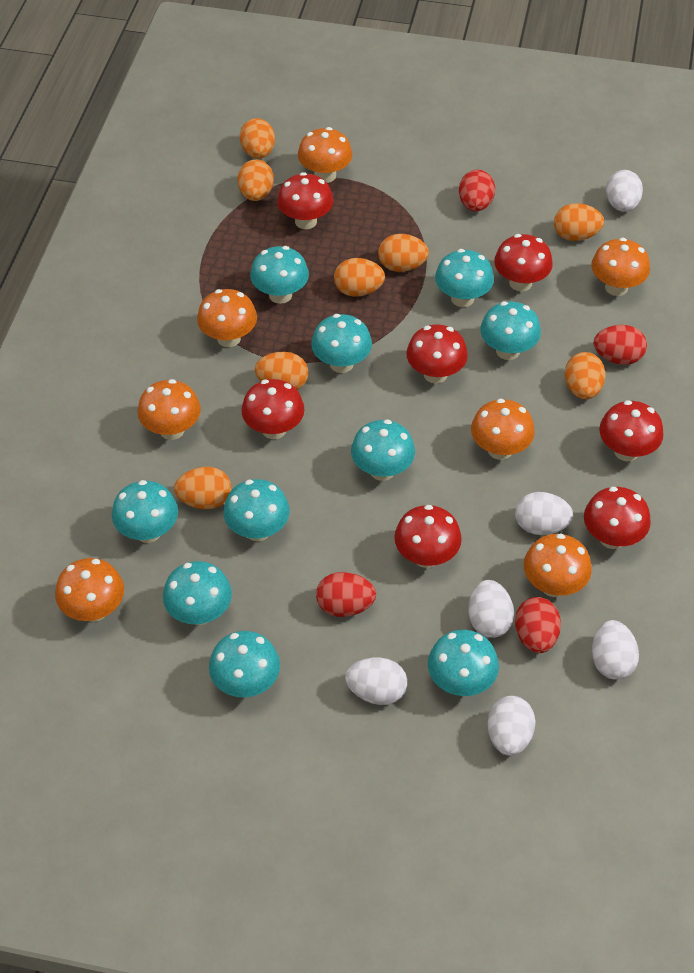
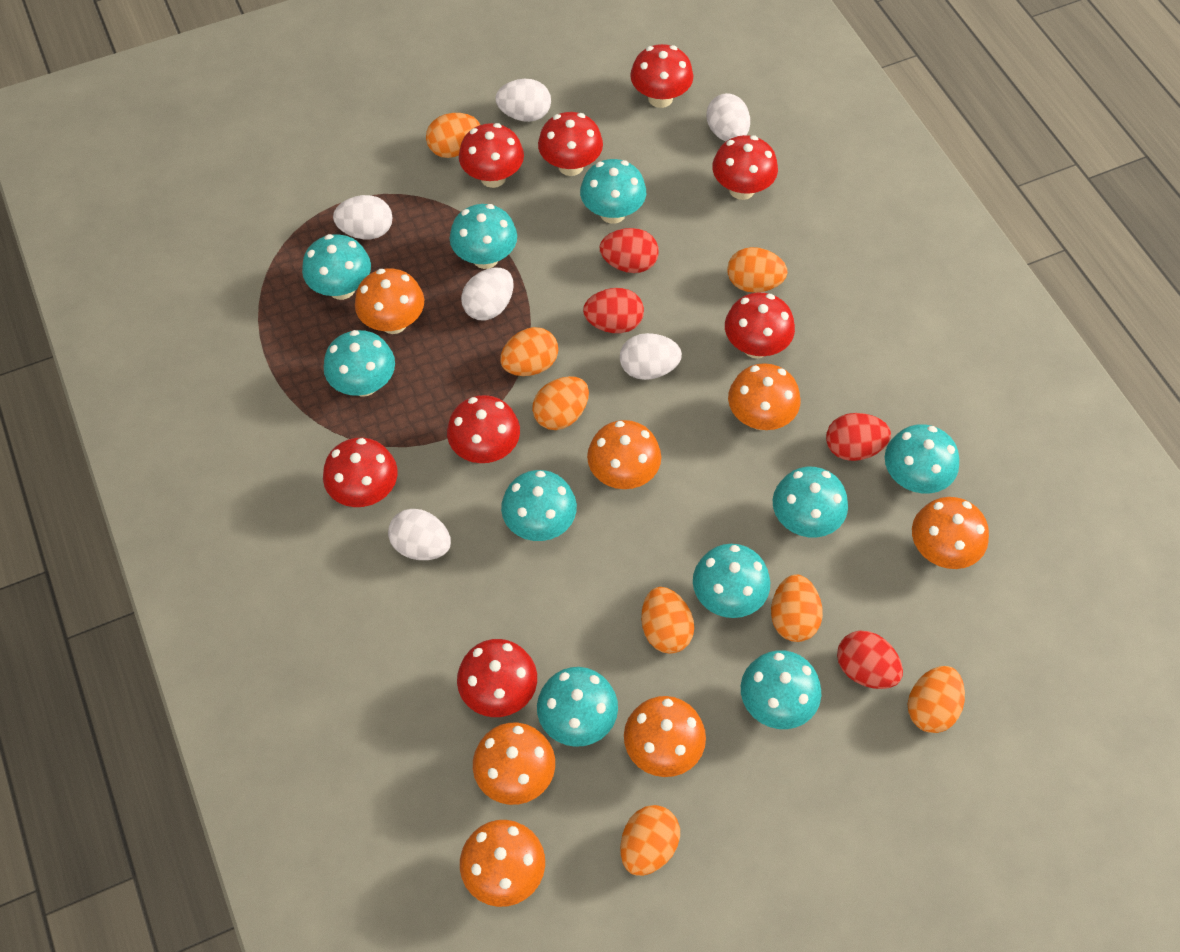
red mushroom: 7 -> 8

